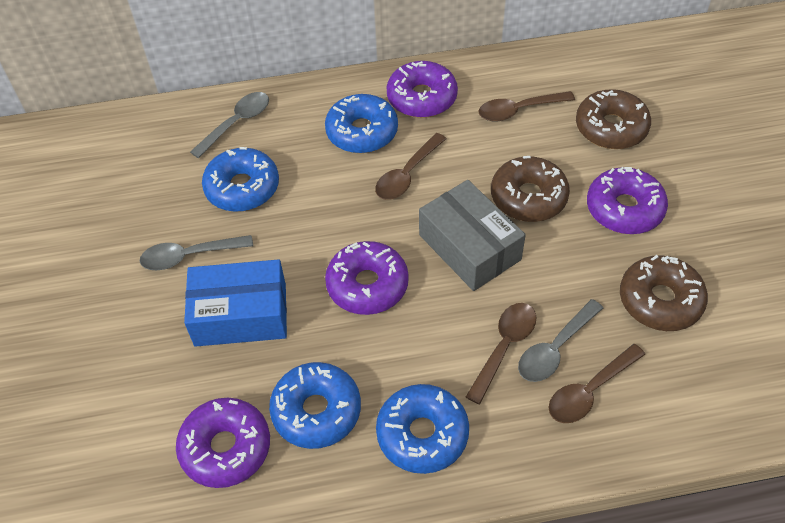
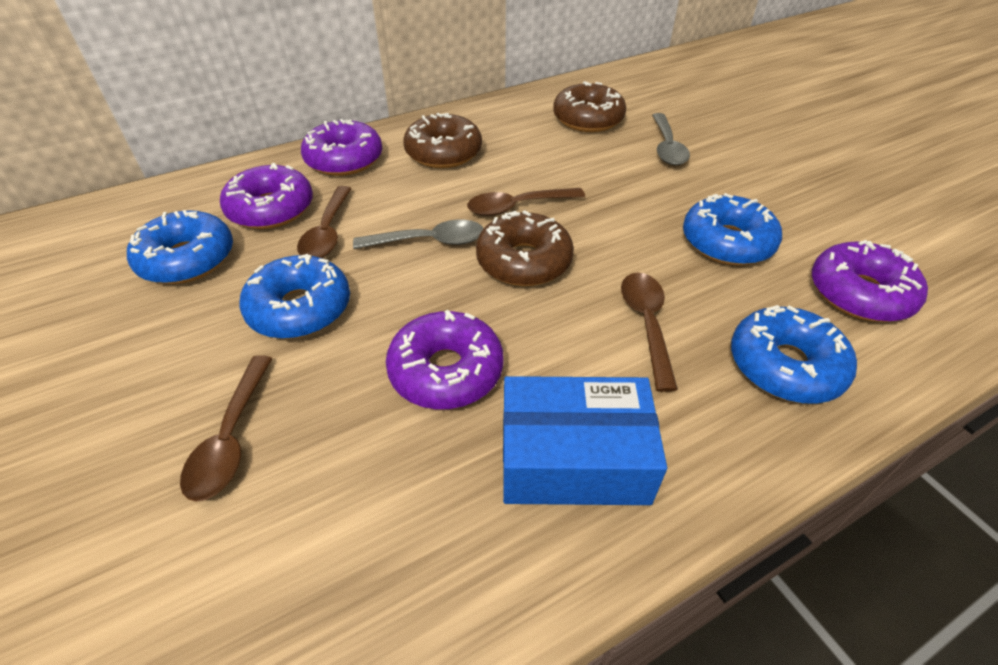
grey box: 1 -> 0
grey spoon: 3 -> 2

